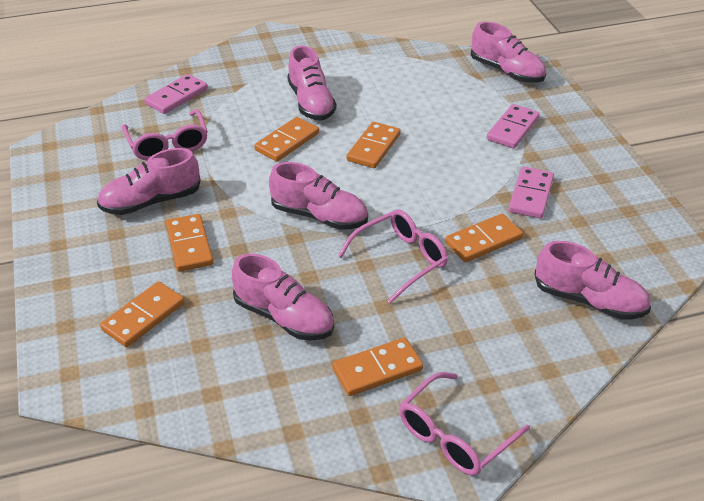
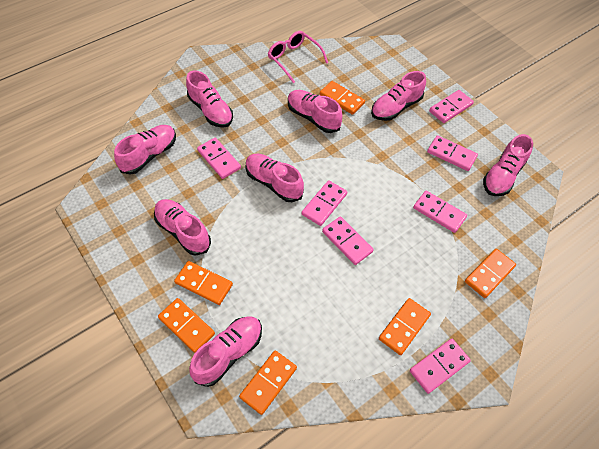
pink domino: 3 -> 7
pink glasses: 3 -> 1
pink shoe: 6 -> 8

